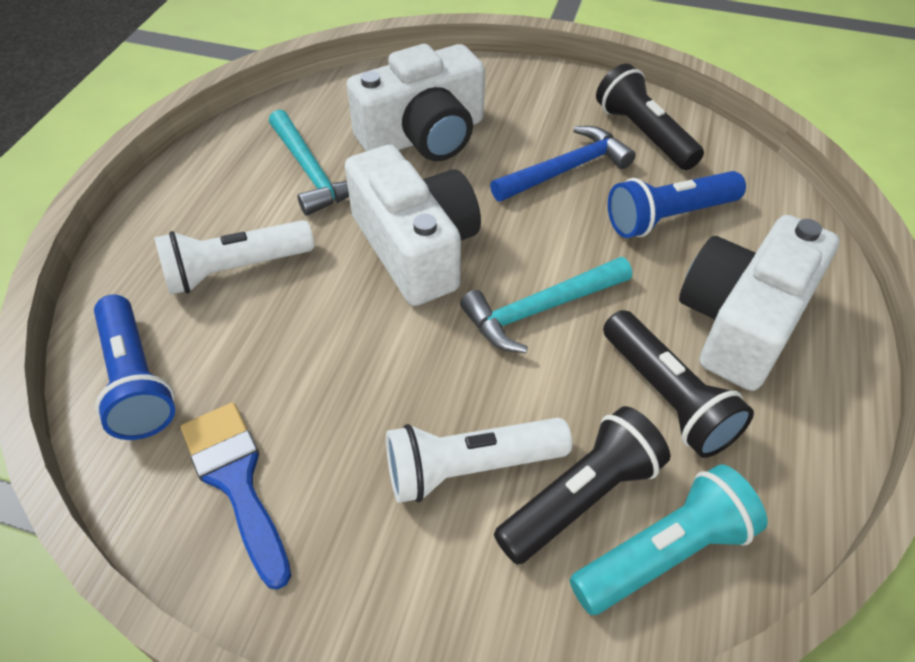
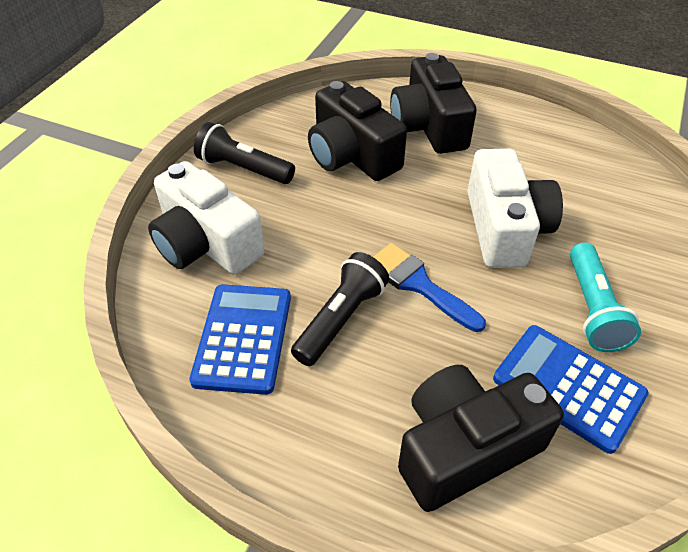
black camera: 0 -> 3
black flashlight: 3 -> 2
blue calculator: 0 -> 2
blue flashlight: 2 -> 0
blue hammer: 1 -> 0
turquoise hammer: 2 -> 0
white camera: 3 -> 2
white flashlight: 2 -> 0

